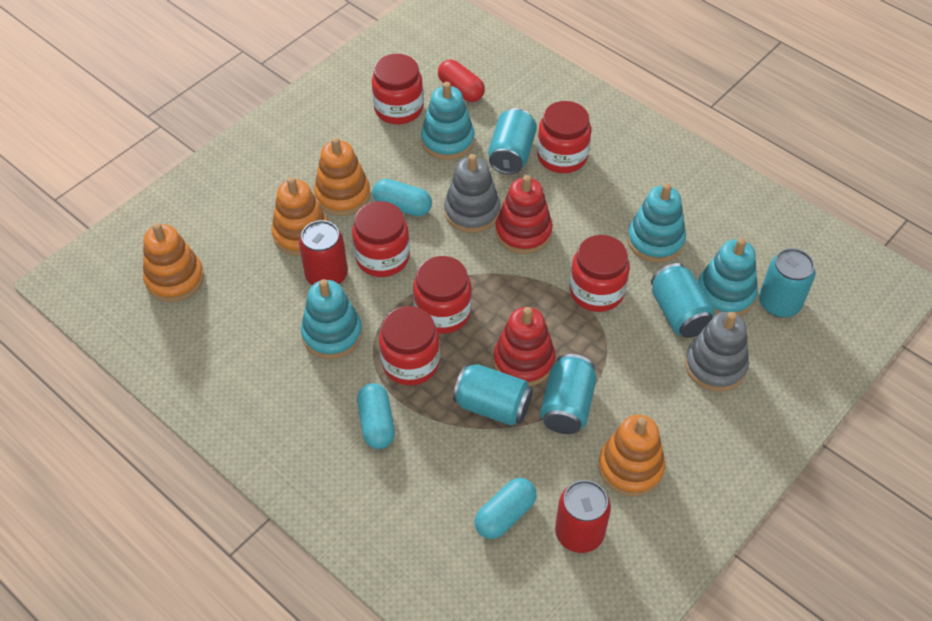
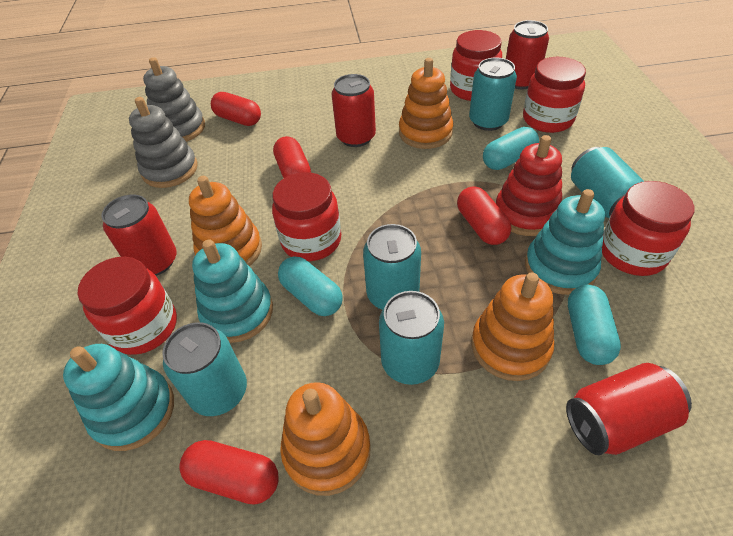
red can: 2 -> 4
red capsule: 1 -> 4
red jar: 6 -> 5
red stacking toy: 2 -> 1
turquoise stacking toy: 4 -> 3

